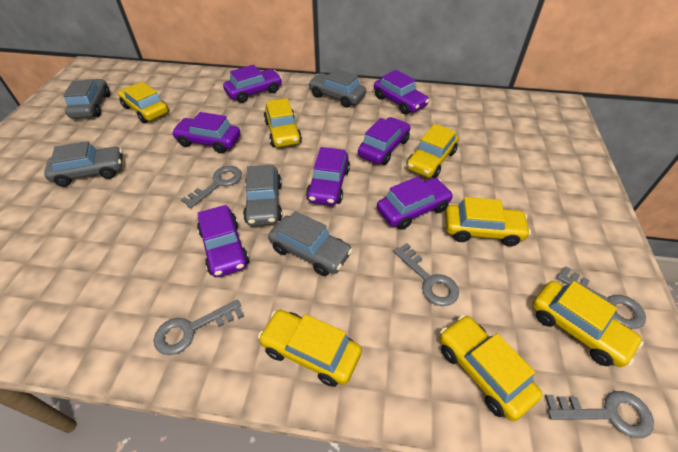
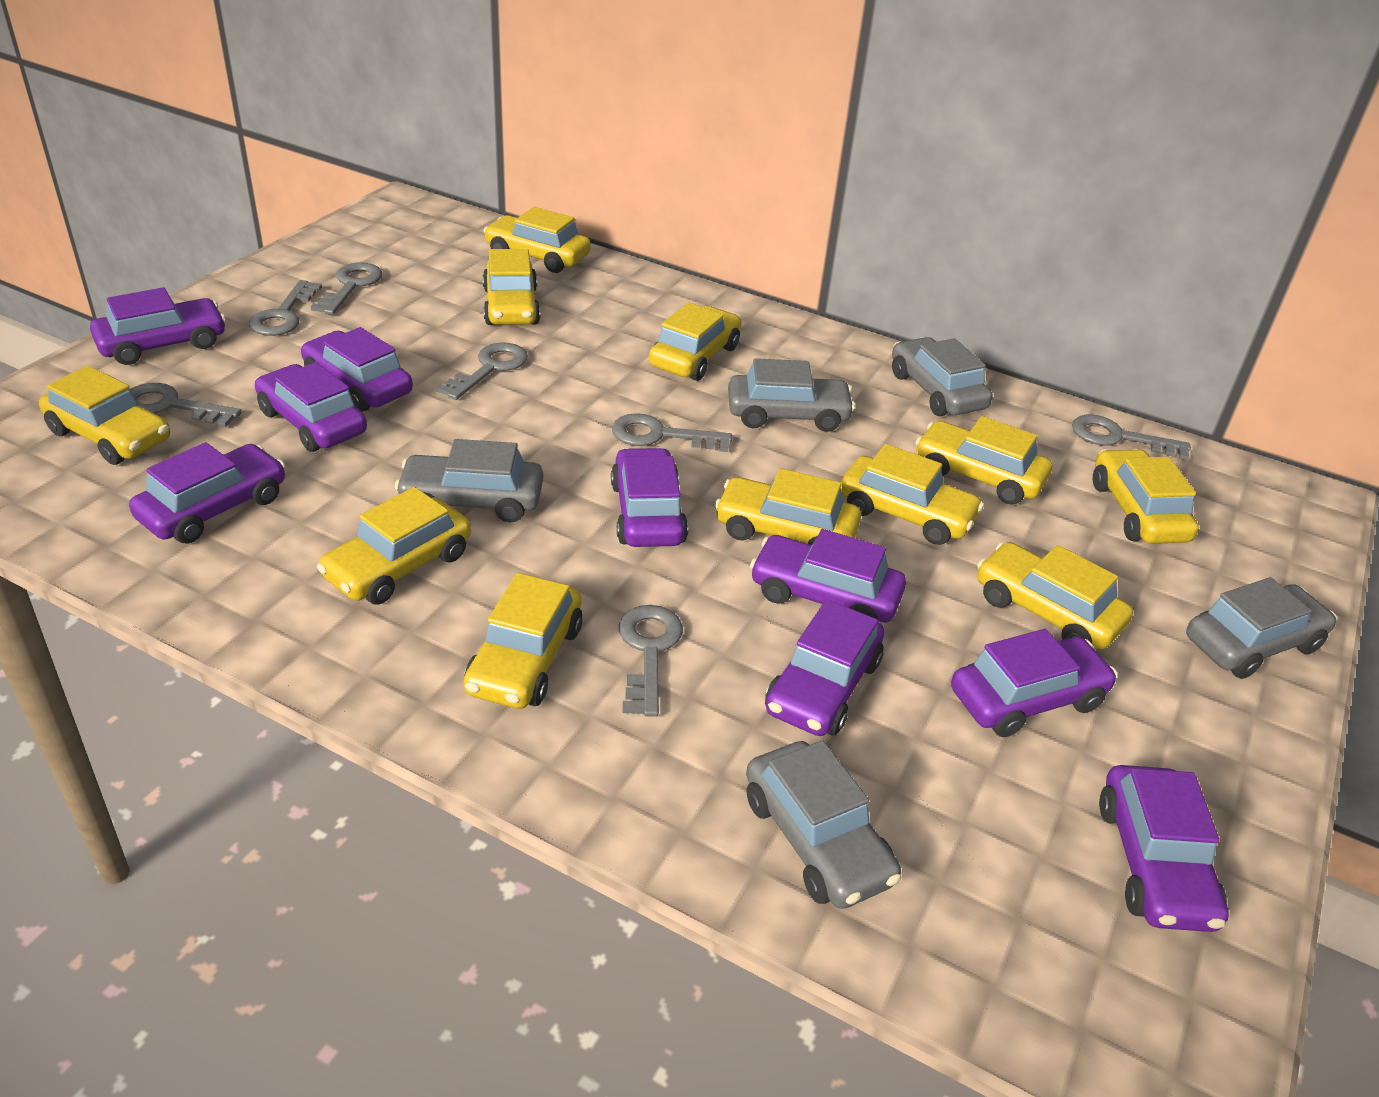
grey key: 5 -> 7
purple car: 7 -> 9
yellow car: 7 -> 11

